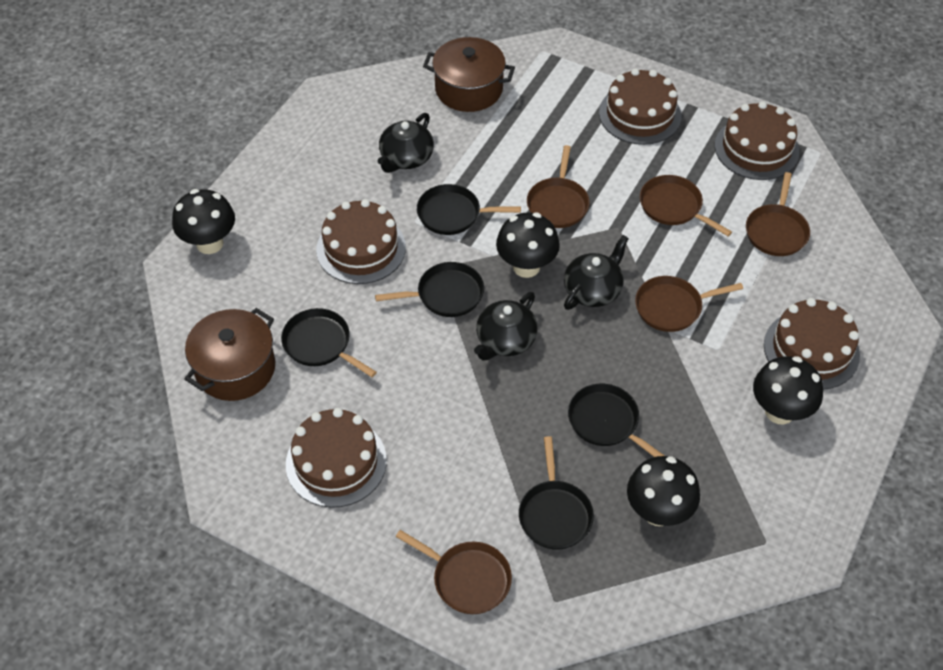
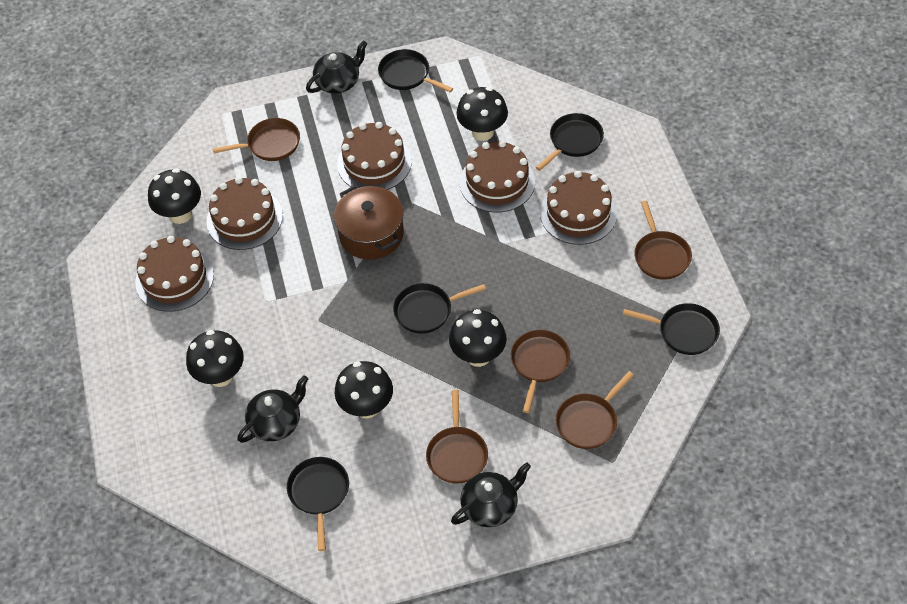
black mushroom: 4 -> 5
brown pot: 2 -> 1

